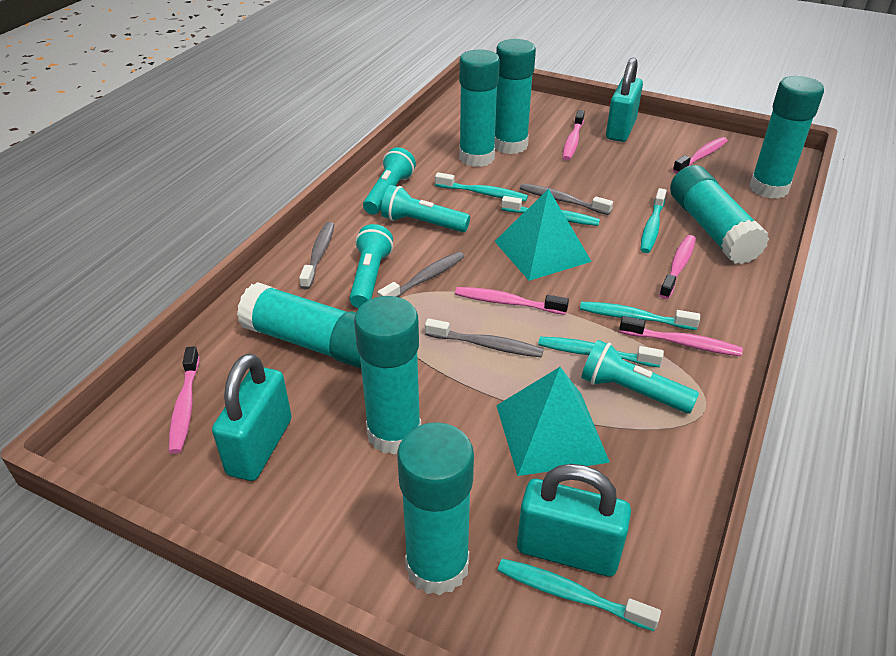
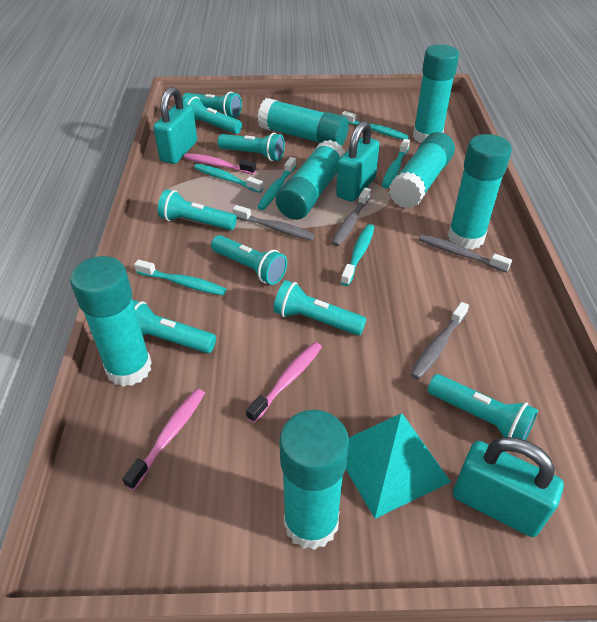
pink toothbrush: 6 -> 3
turquoise flashlight: 4 -> 8
turquoise pyramid: 2 -> 1

